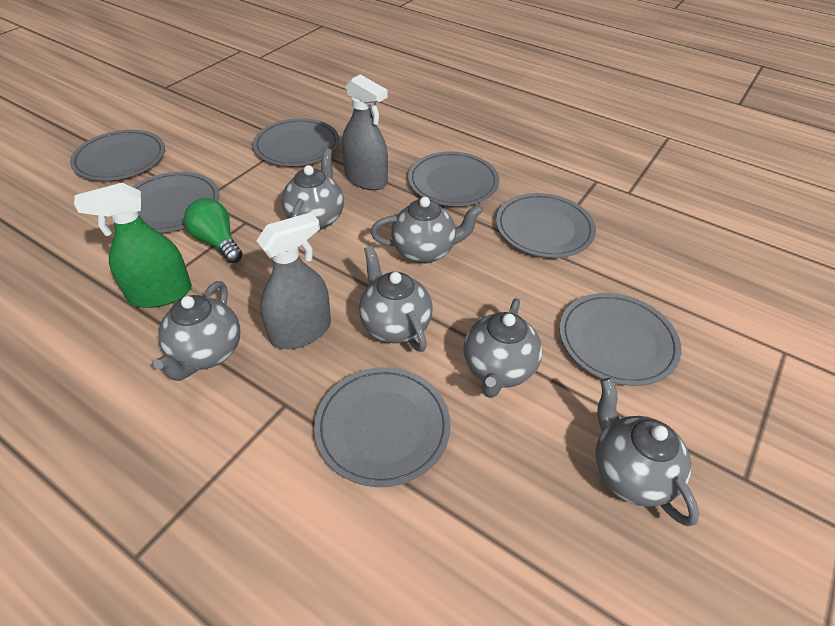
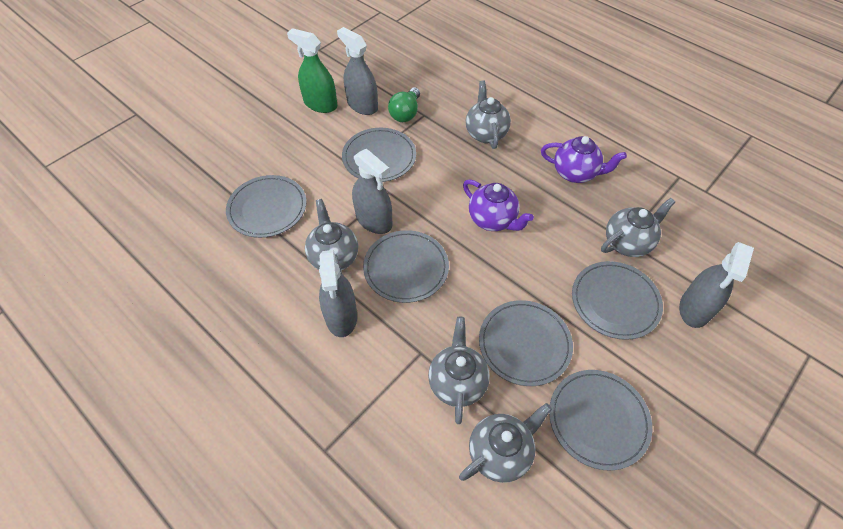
grey plate: 7 -> 6
grey spray bottle: 2 -> 4
grey teapot: 6 -> 5
purple teapot: 0 -> 2

